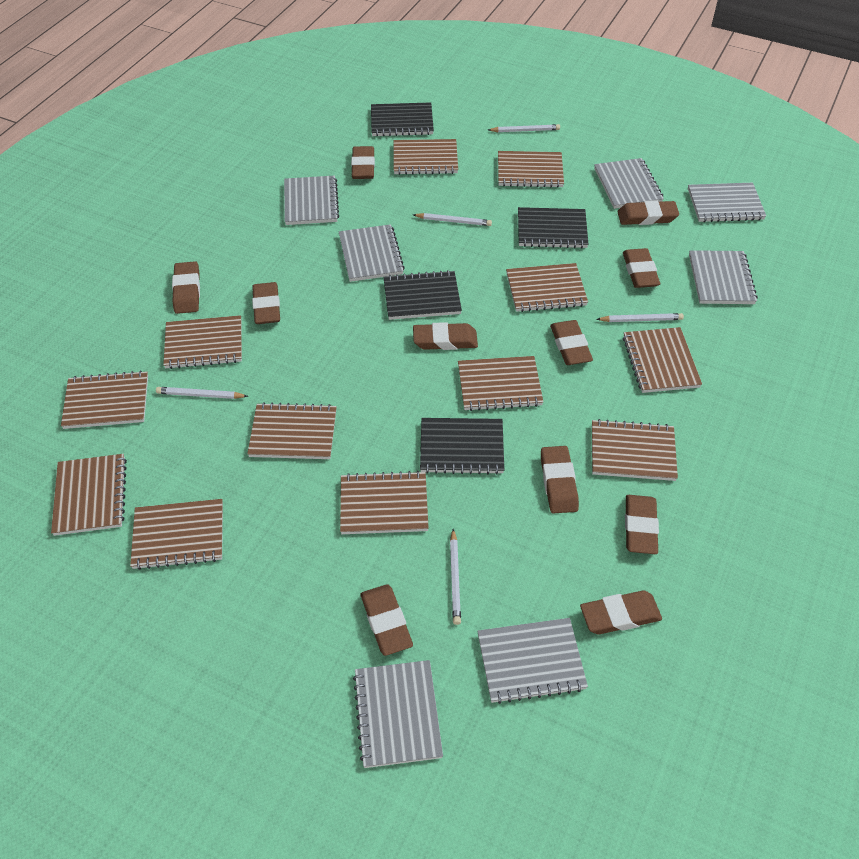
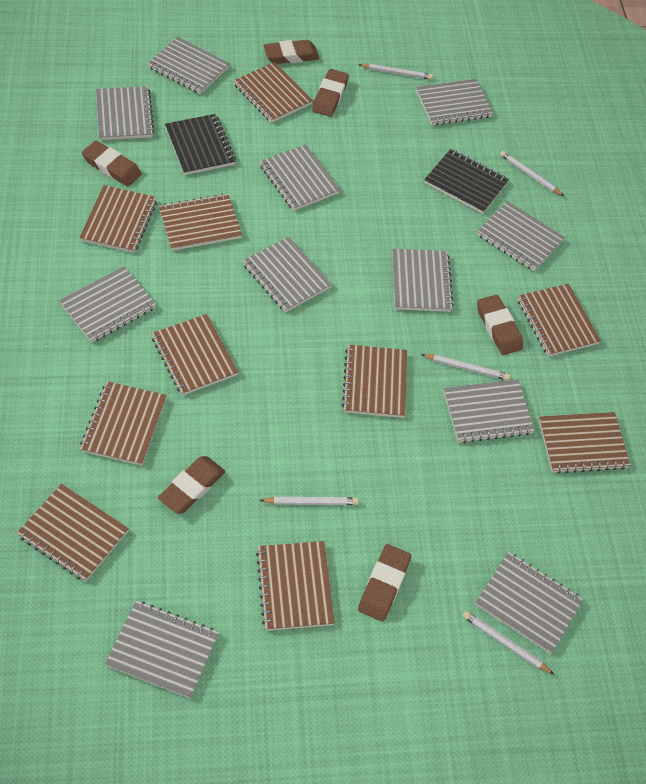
black notebook: 4 -> 2
brown eraser: 11 -> 6
brown notebook: 12 -> 10
grey notebook: 7 -> 11

